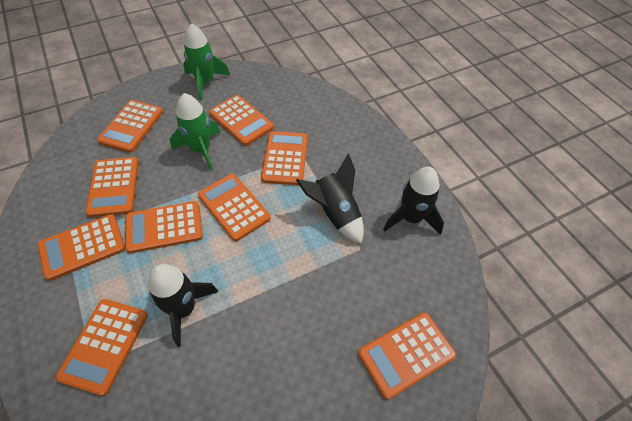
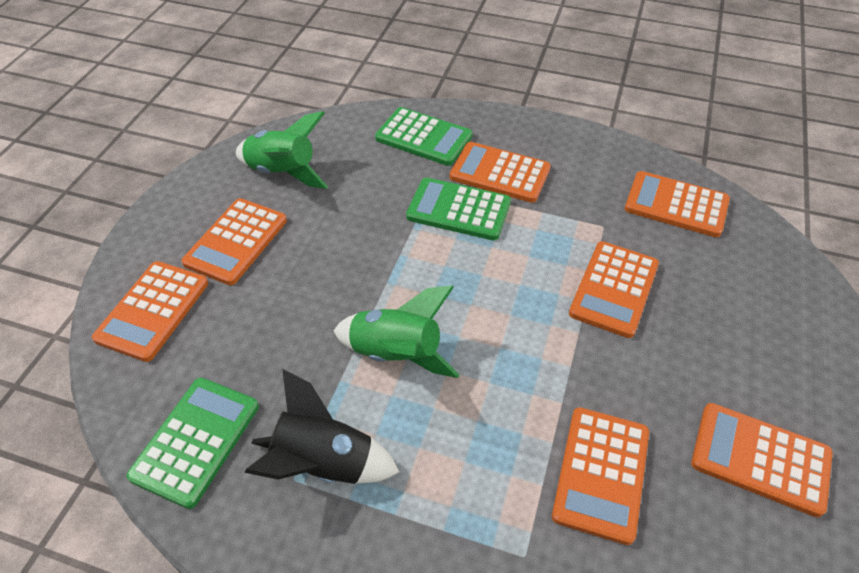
black rocket: 3 -> 1
green calculator: 0 -> 3
orange calculator: 9 -> 7

